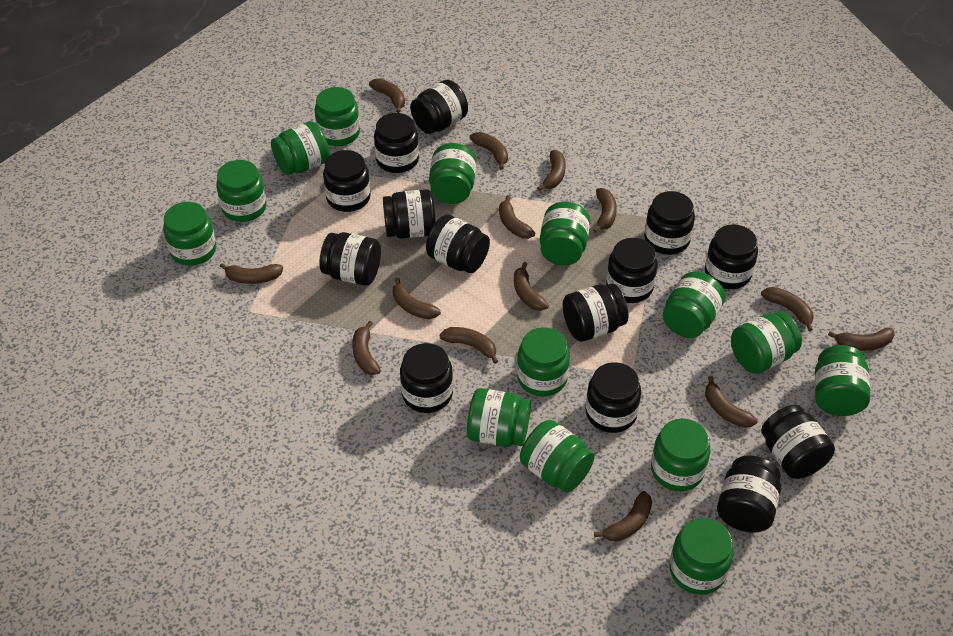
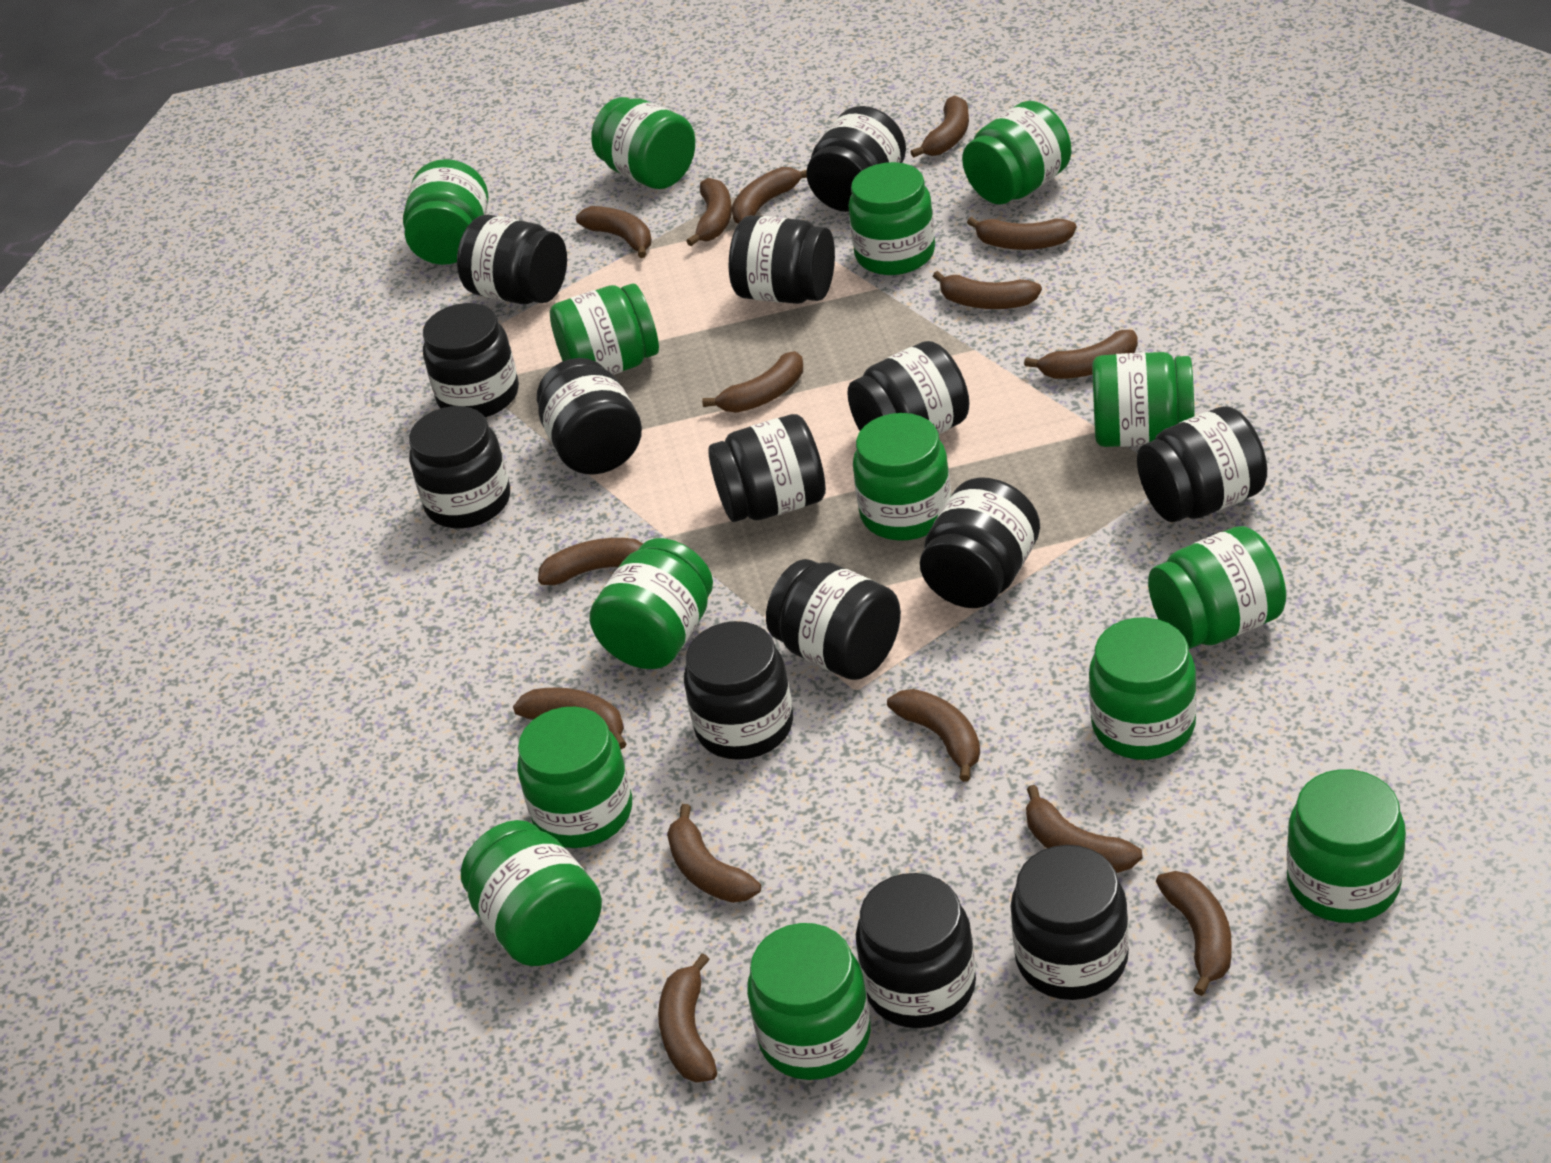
brown banana: 14 -> 15

